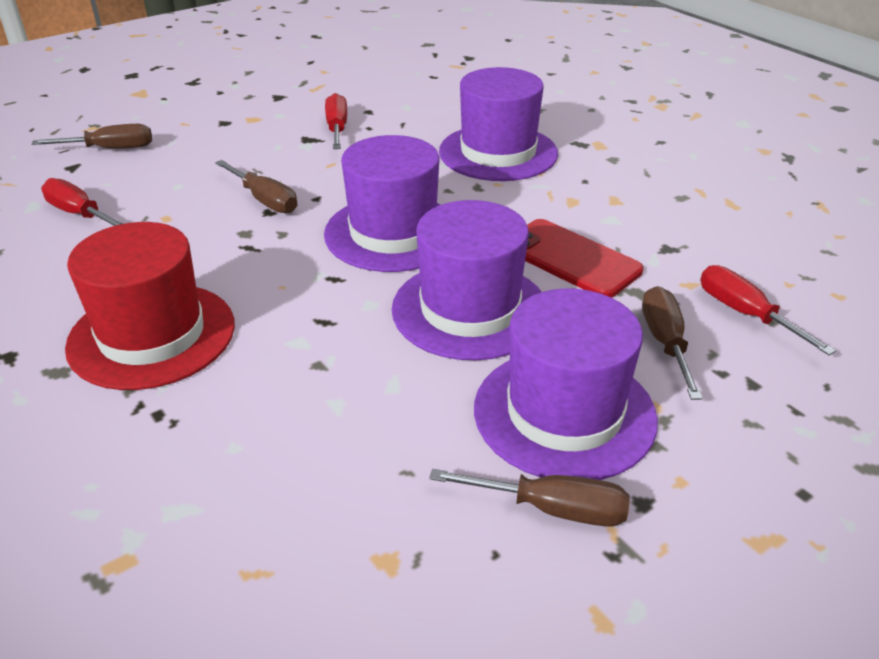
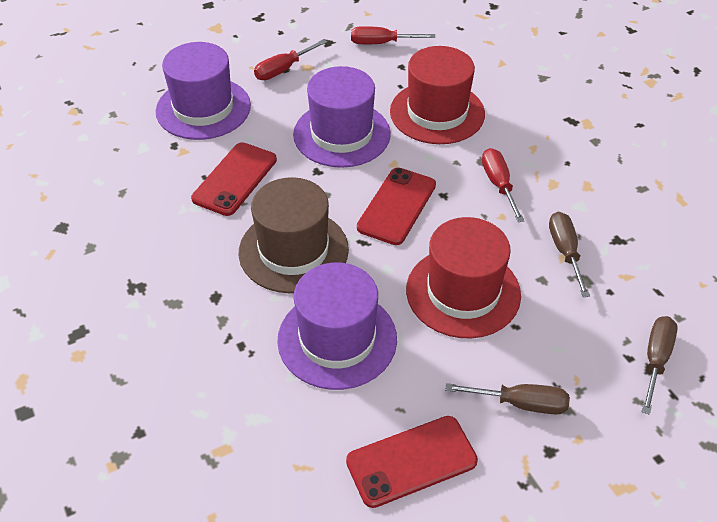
brown hat: 0 -> 1
brown screwdriver: 4 -> 3
purple hat: 4 -> 3
red hat: 1 -> 2
red phone: 1 -> 3

